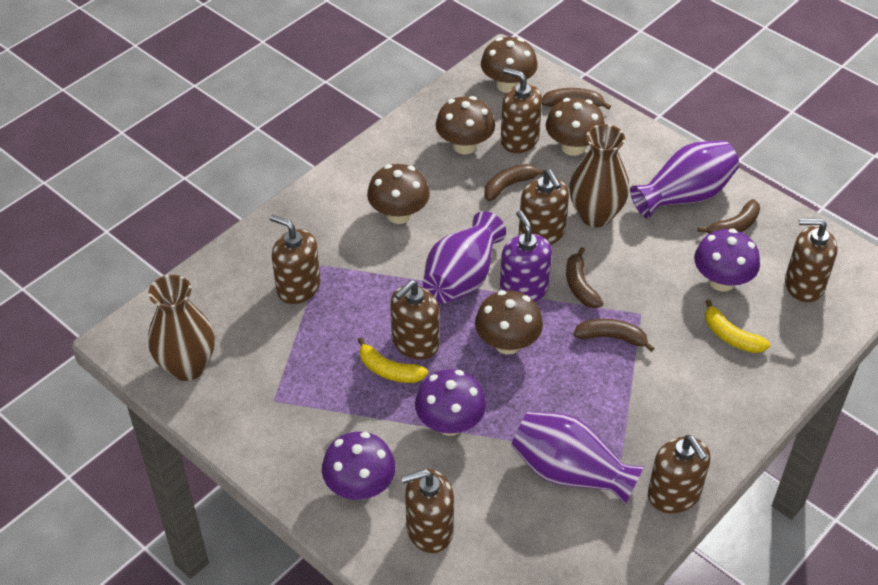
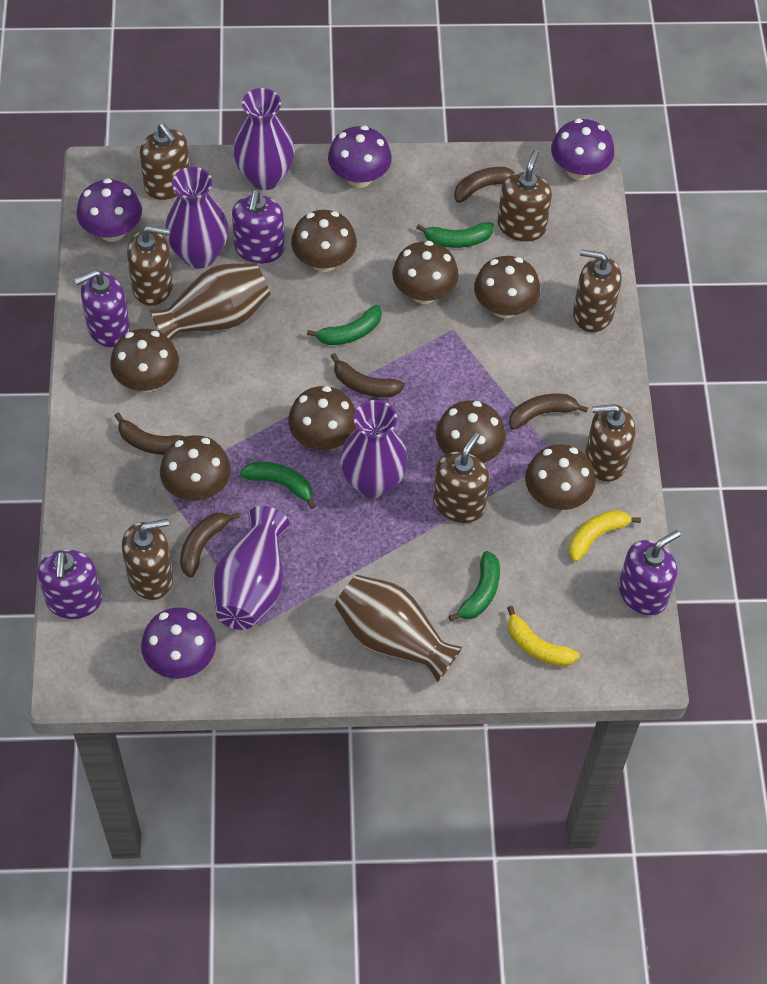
brown mushroom: 5 -> 8
green banana: 0 -> 4
purple mushroom: 3 -> 4
purple soap dispenser: 1 -> 4
purple vase: 3 -> 4

